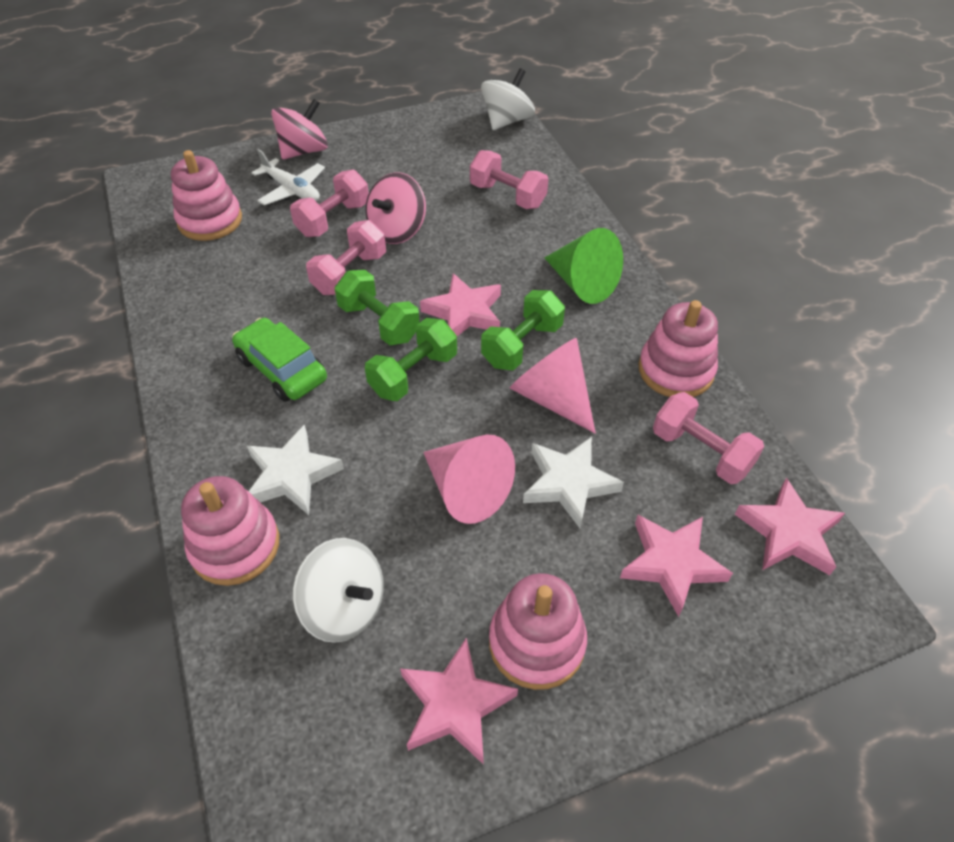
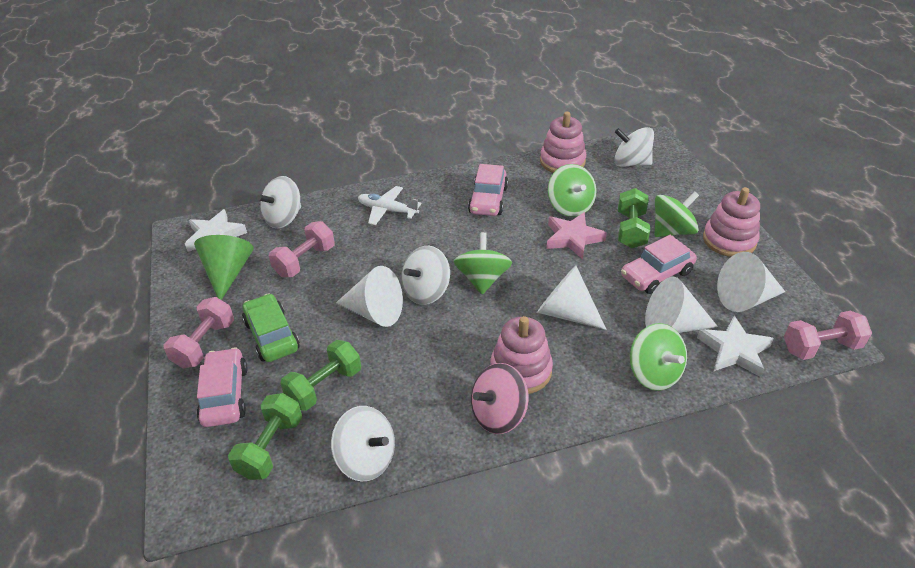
green spinning top: 0 -> 4
pink car: 0 -> 3
pink cone: 2 -> 0
pink dumbbell: 4 -> 3
pink spinning top: 2 -> 1
pink stacking toy: 4 -> 3
pink star: 4 -> 1
white cone: 0 -> 4
white spinning top: 2 -> 4

